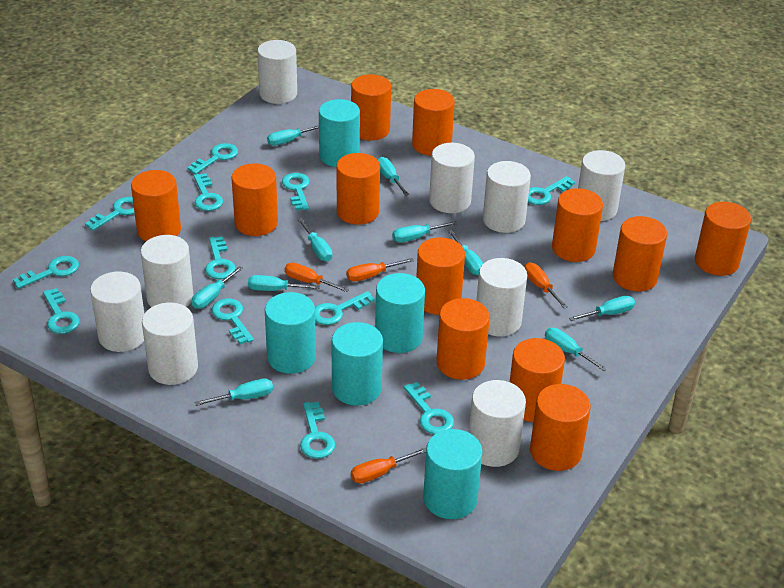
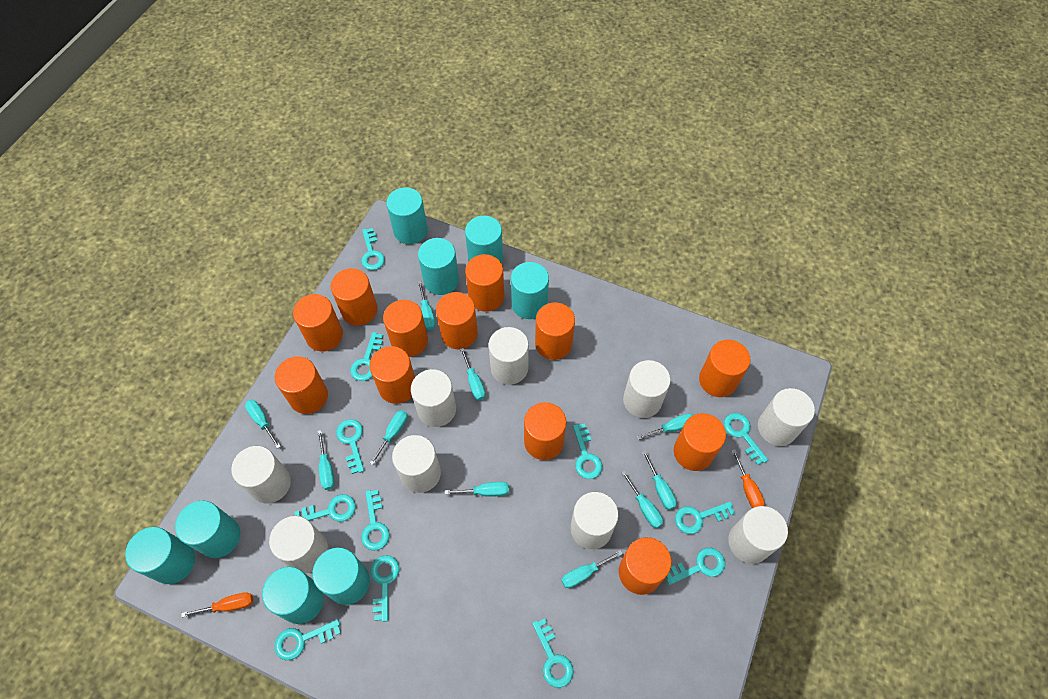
orange screwdriver: 4 -> 2
turquoise cylinder: 5 -> 8

